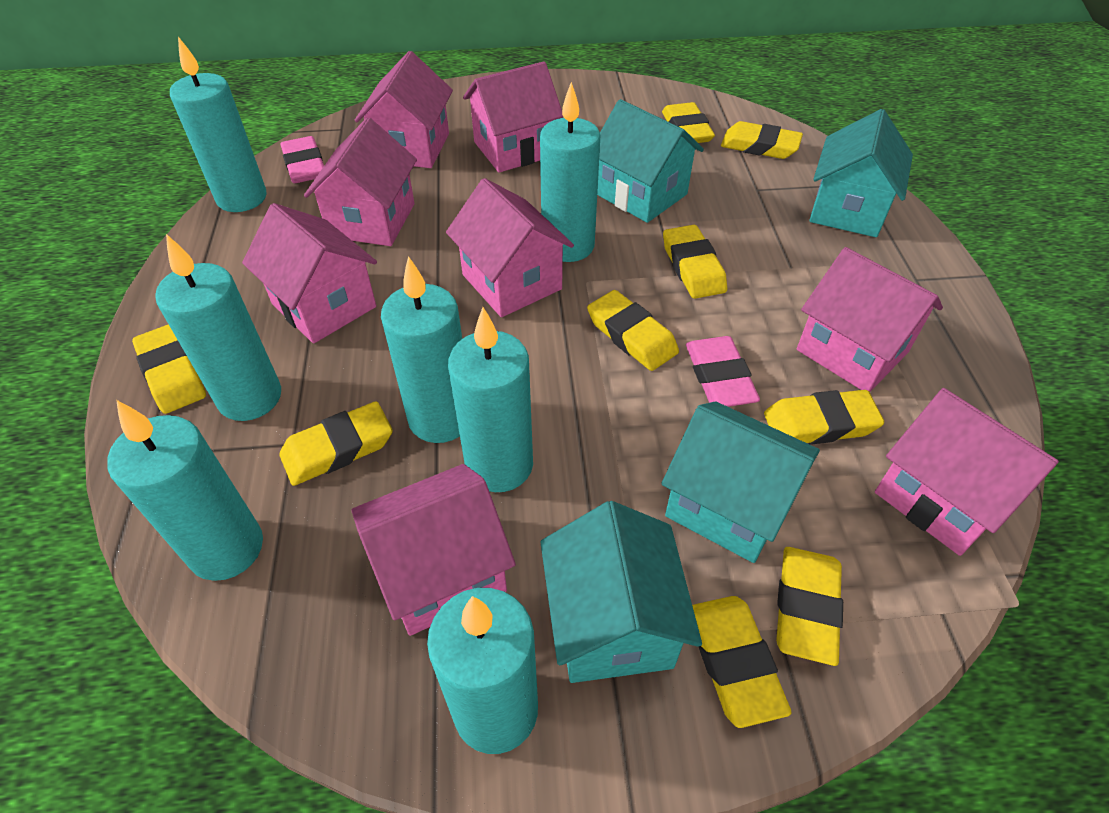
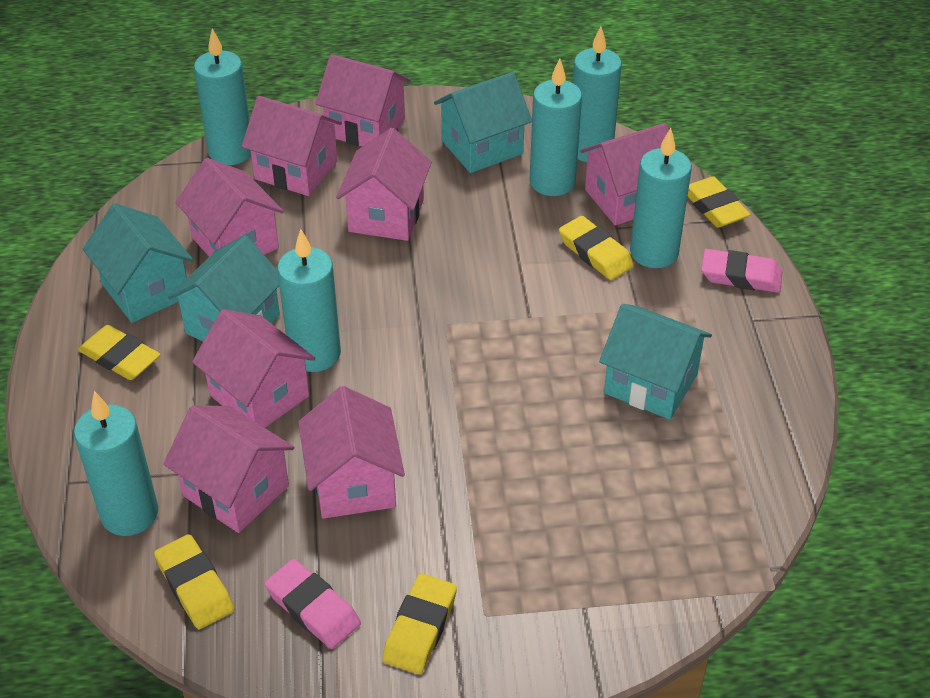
turquoise candle: 7 -> 6
yellow eraser: 9 -> 5

